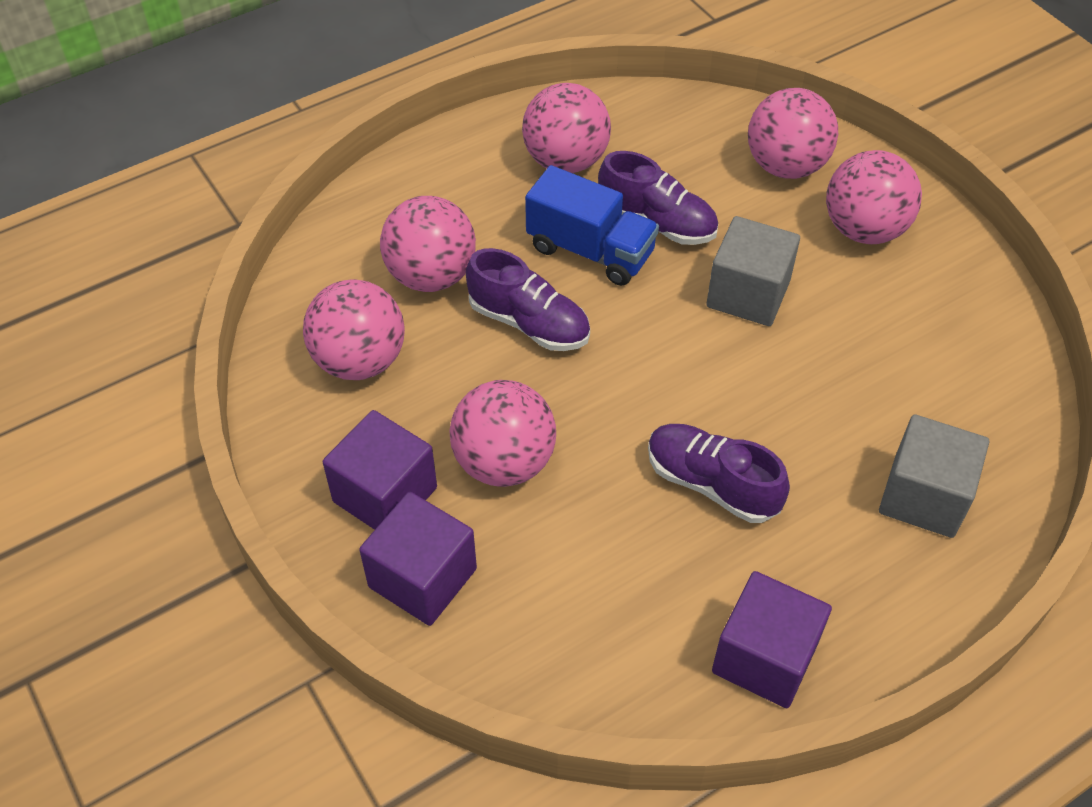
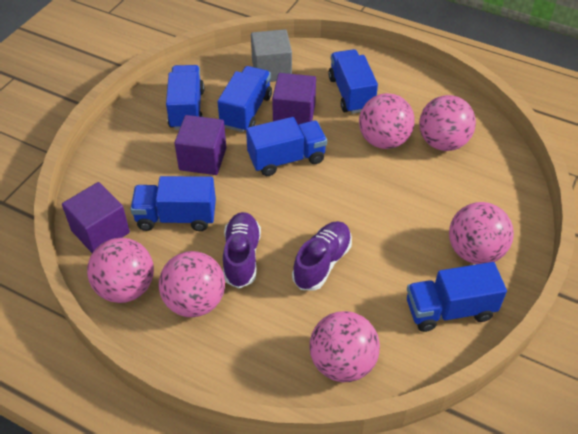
blue truck: 1 -> 6
grey cube: 2 -> 1
purple shoe: 3 -> 2

